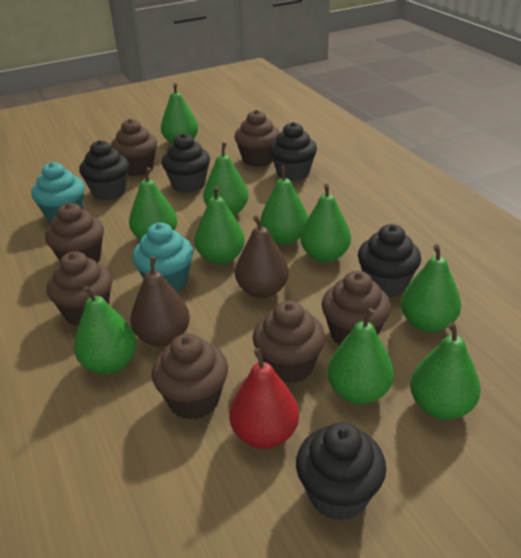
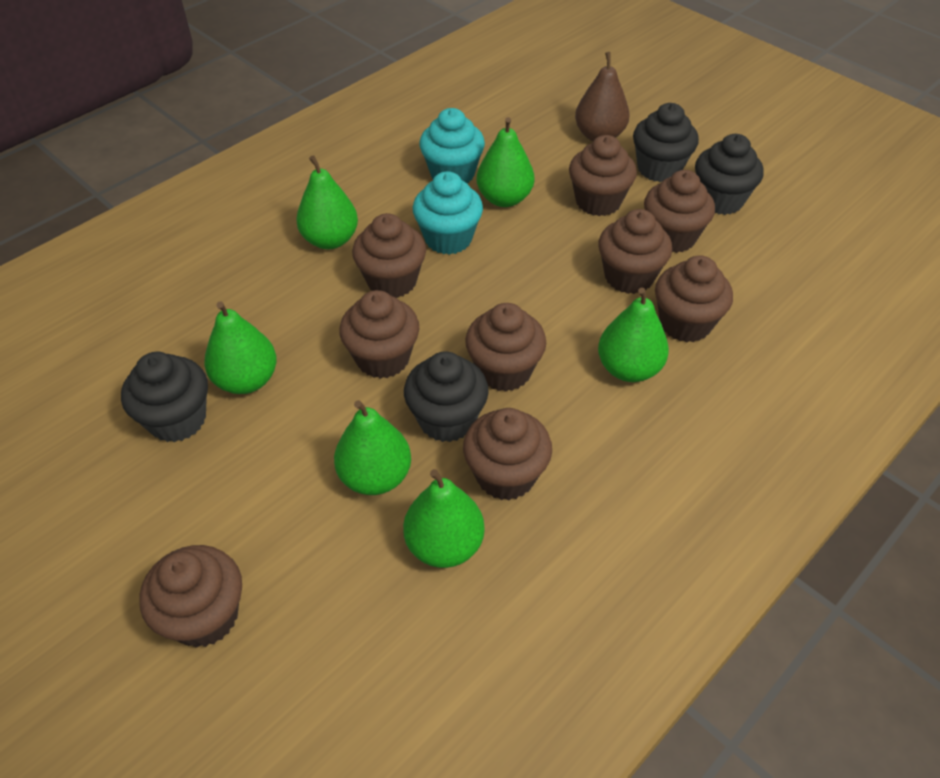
black cupcake: 5 -> 4
brown cupcake: 7 -> 9
brown pear: 2 -> 1
green pear: 10 -> 6
red pear: 1 -> 0

